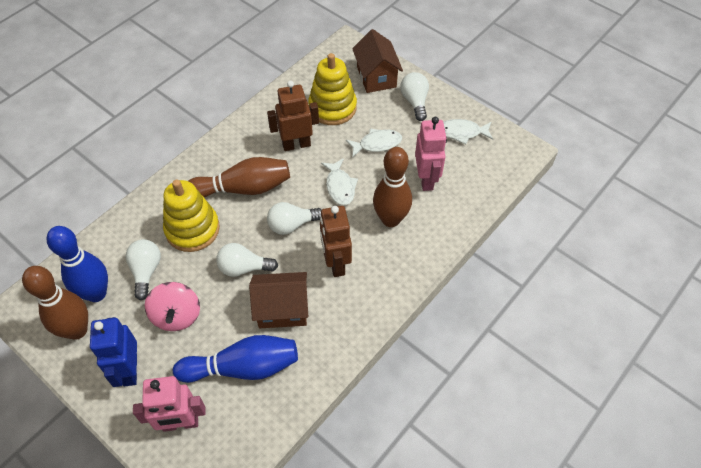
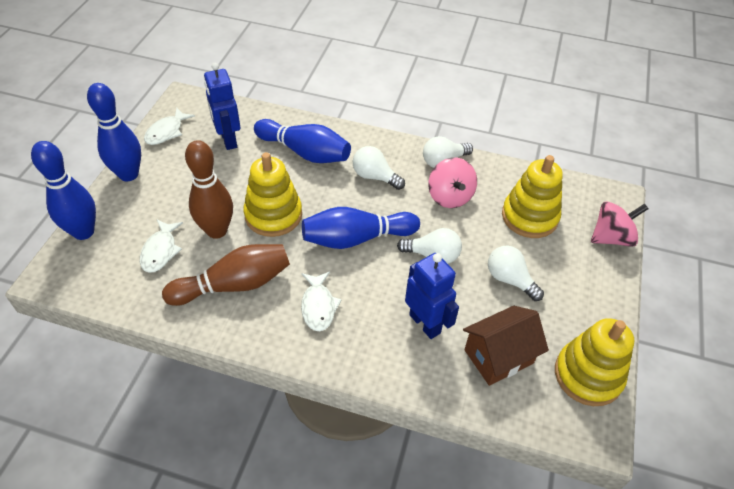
blue bowling pin: 2 -> 4
blue robot: 1 -> 2
brown bowling pin: 3 -> 2
brown house: 2 -> 1
brown robot: 2 -> 0
pink robot: 2 -> 0
pink spinning top: 1 -> 2
yellow stacking toy: 2 -> 3

